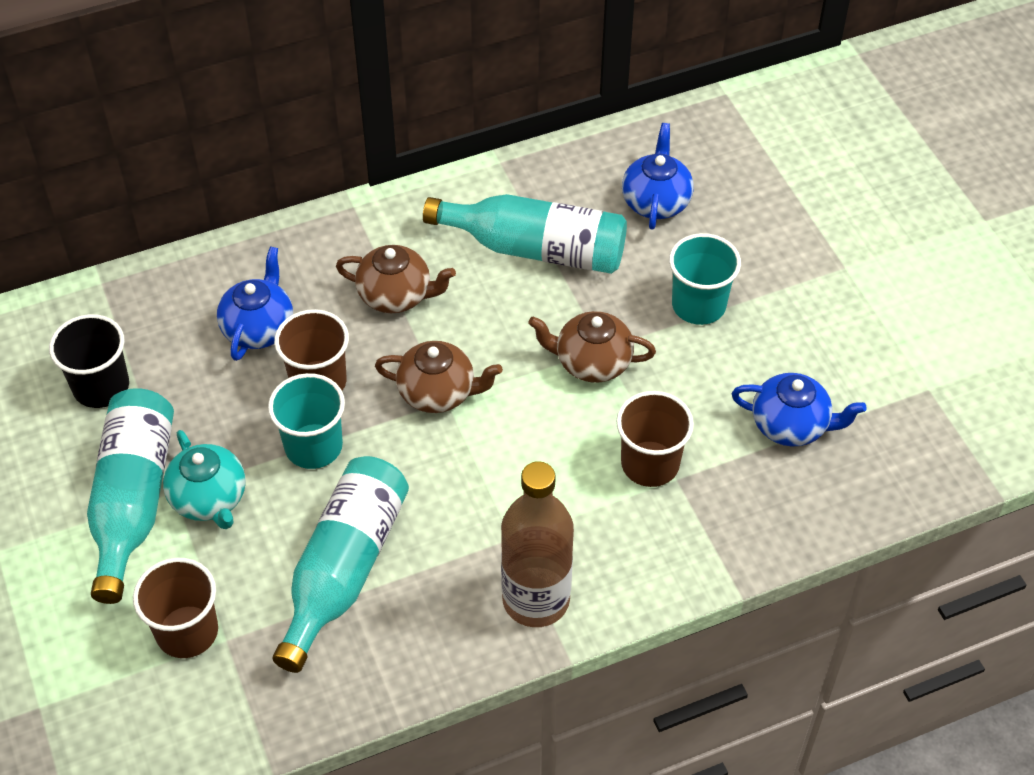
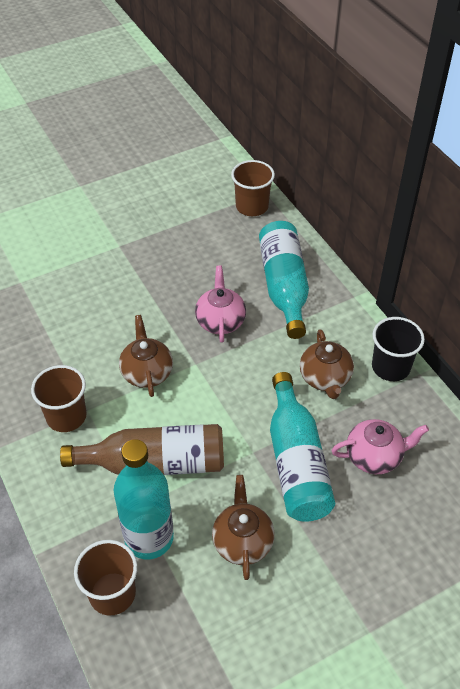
blue teapot: 3 -> 0
pink teapot: 0 -> 2
turquoise cup: 2 -> 0
turquoise teapot: 1 -> 0

